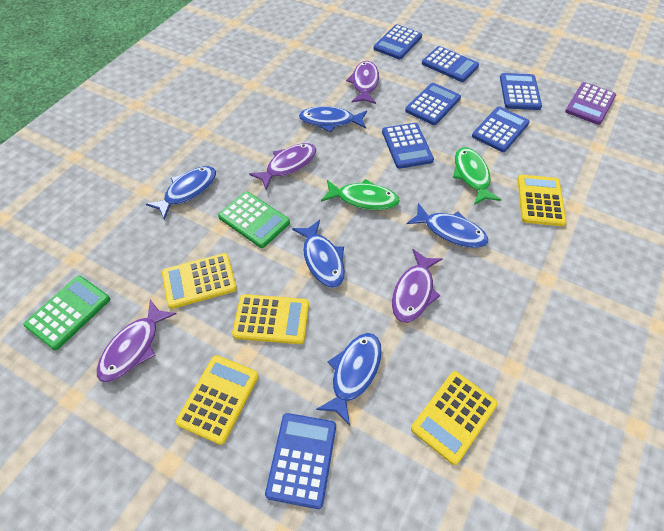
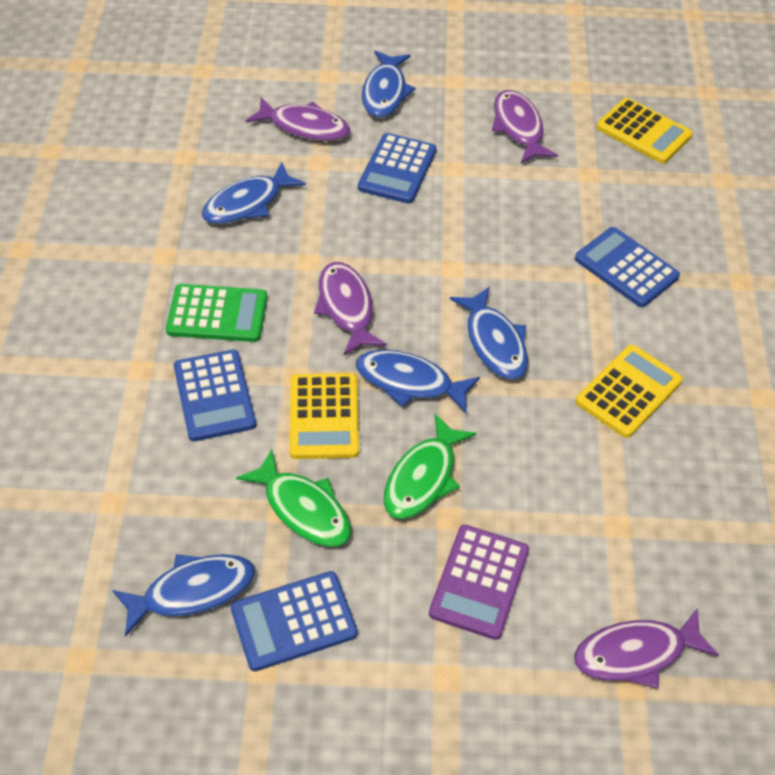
blue calculator: 7 -> 4
green calculator: 2 -> 1
yellow calculator: 5 -> 3

